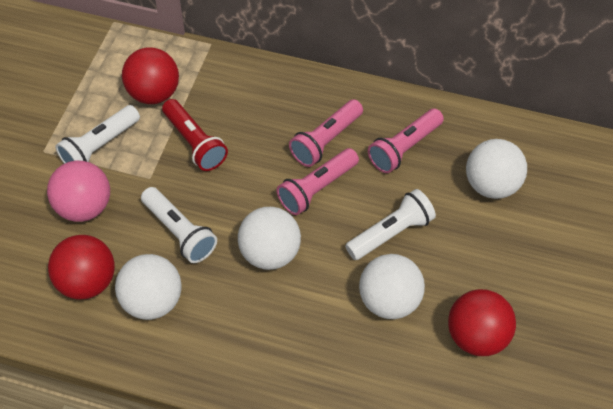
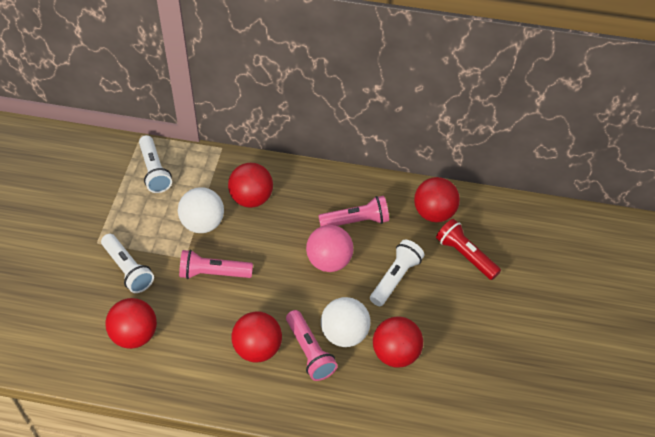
red ball: 3 -> 5
white ball: 4 -> 2

